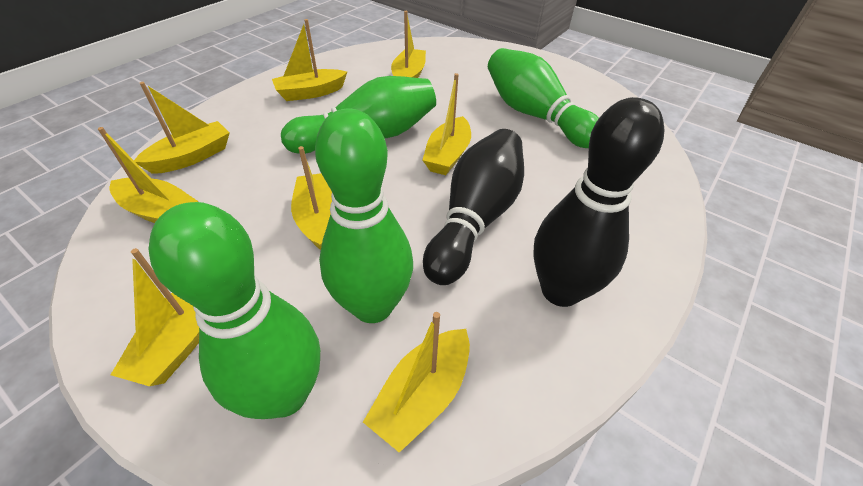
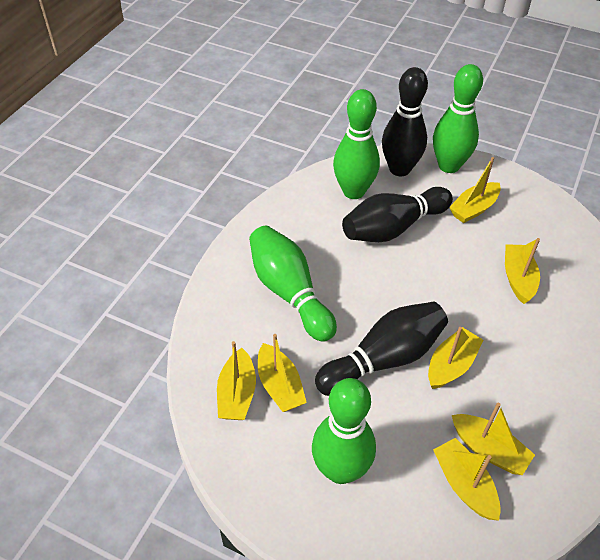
black bowling pin: 2 -> 3
yellow boat: 8 -> 7

